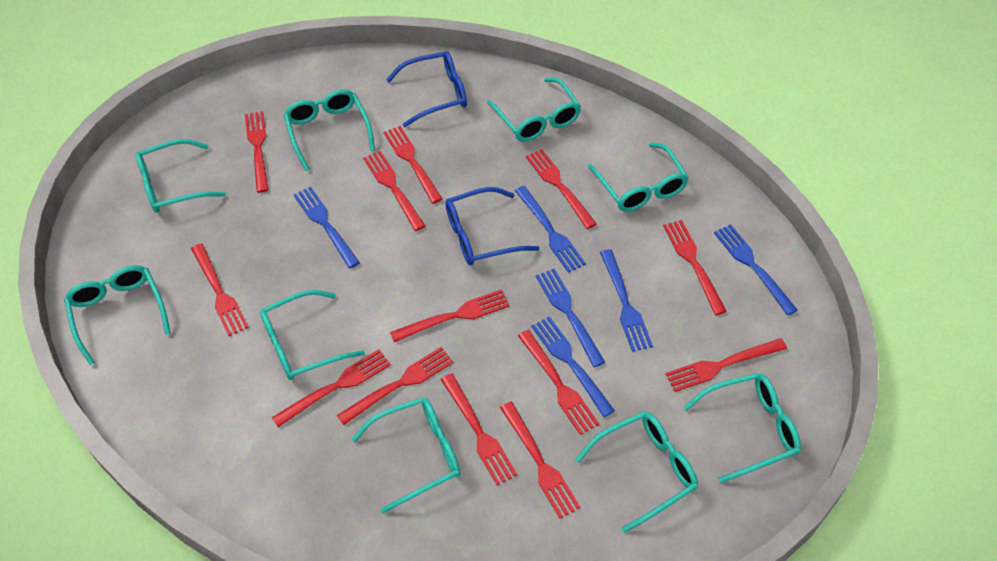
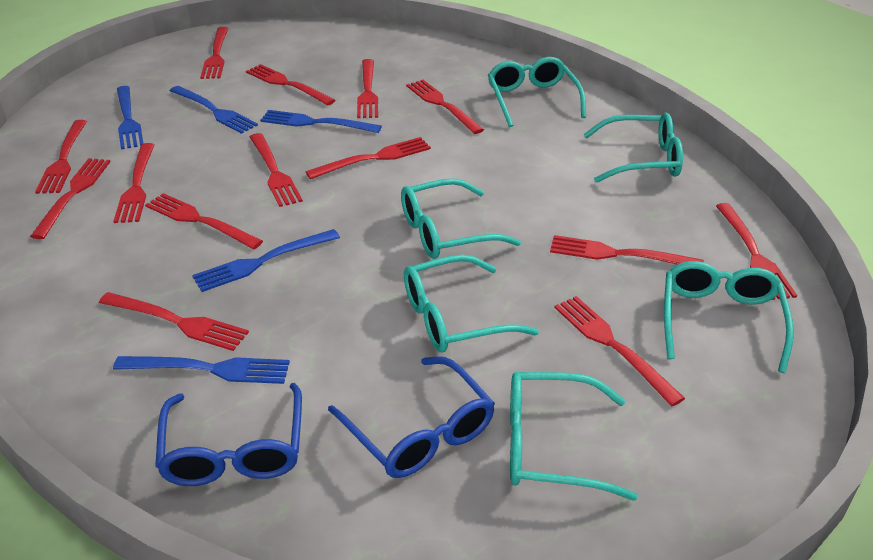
blue fork: 6 -> 5
red fork: 13 -> 14
turquoise glasses: 9 -> 6

